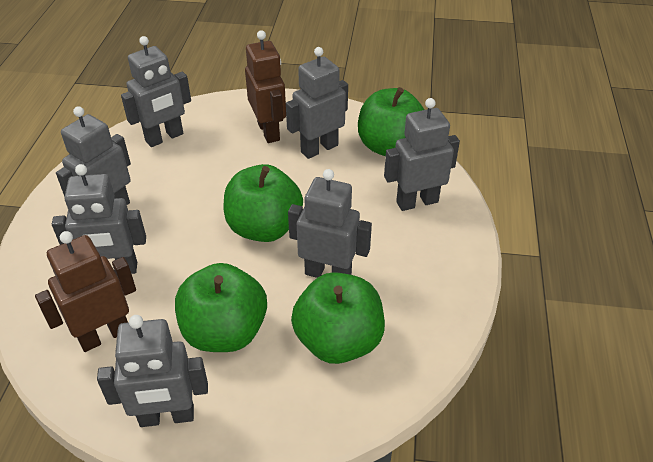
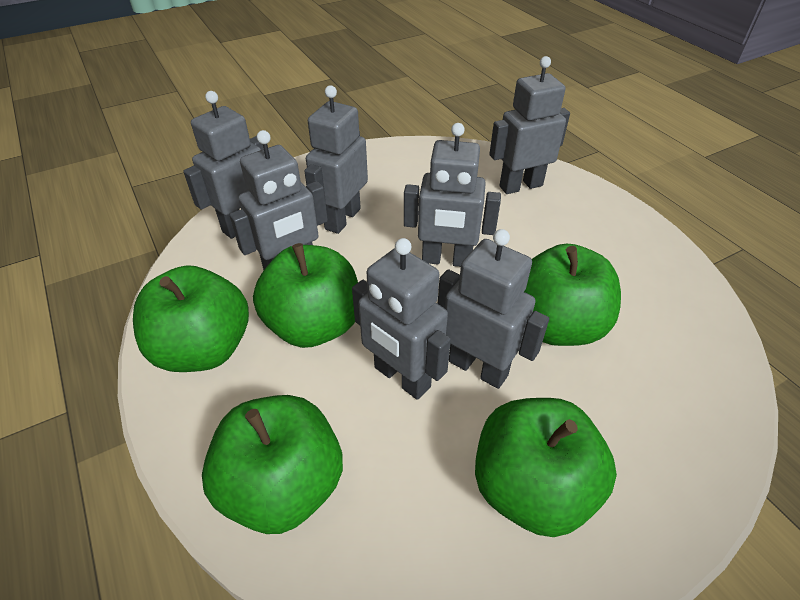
brown robot: 2 -> 0
green apple: 4 -> 5

